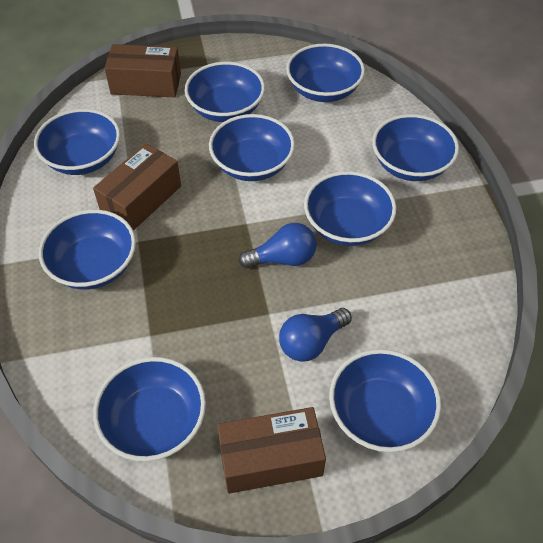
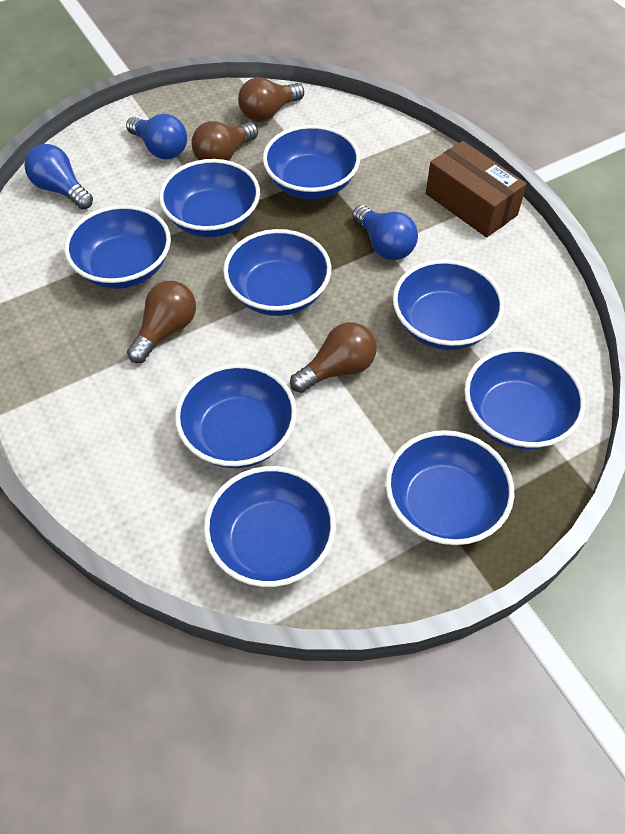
blue light bulb: 2 -> 3
brown box: 3 -> 1
brown light bulb: 0 -> 4

